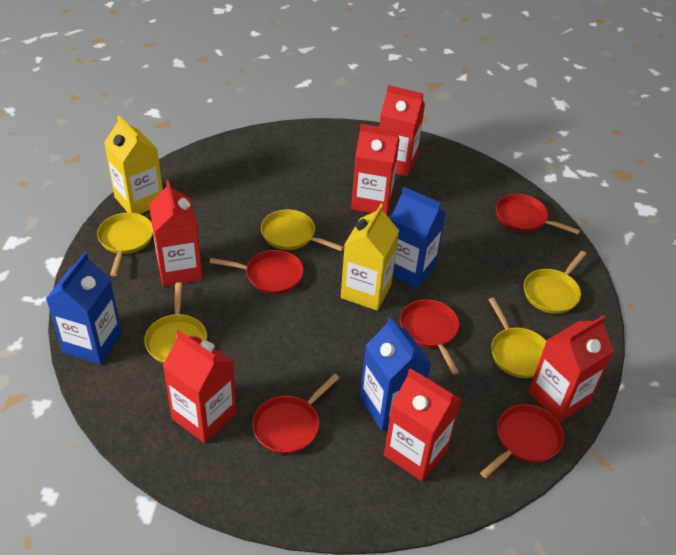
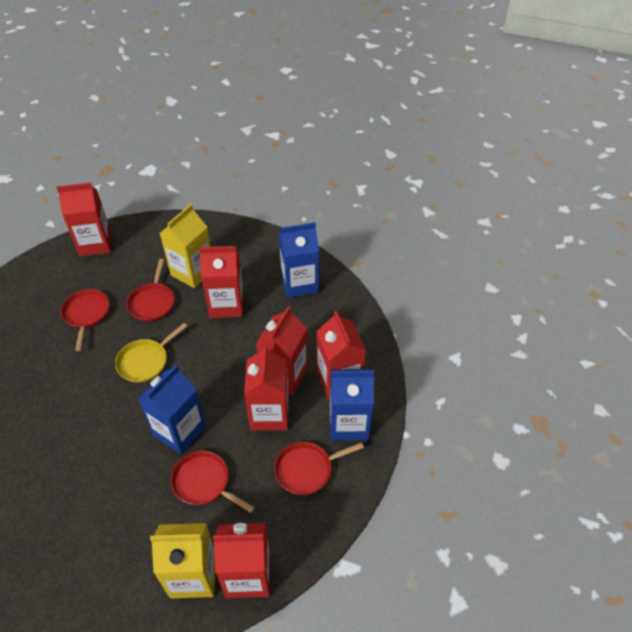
red pan: 5 -> 4
yellow pan: 5 -> 1

